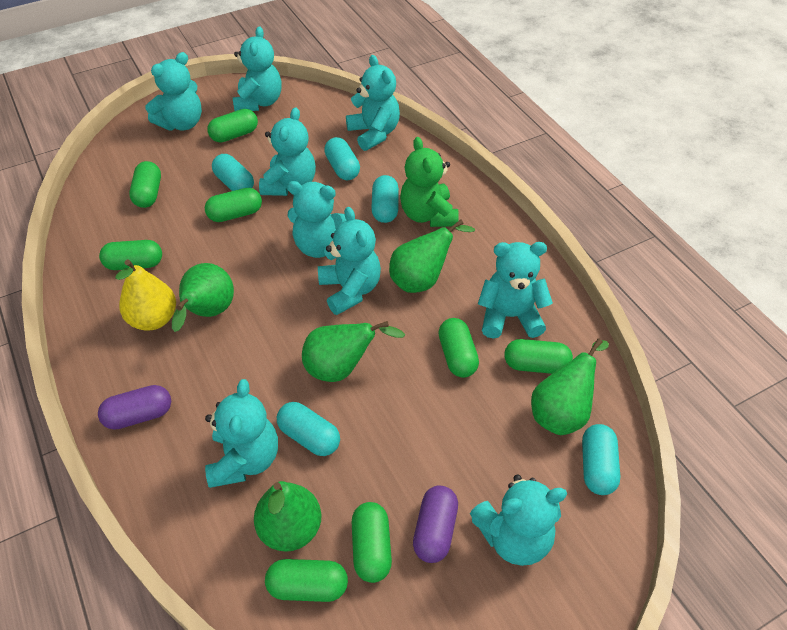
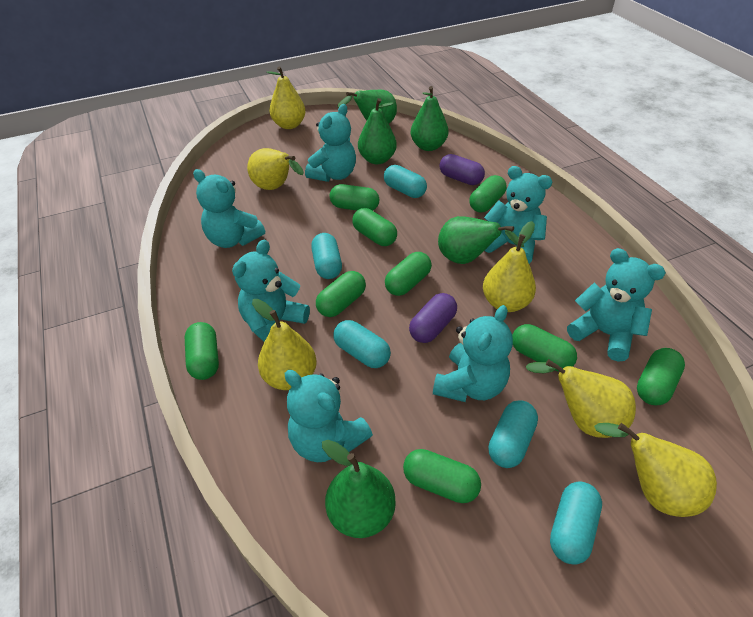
green capsule: 8 -> 9
green teddy bear: 1 -> 0
turquoise teddy bear: 9 -> 7
yellow pear: 1 -> 6

